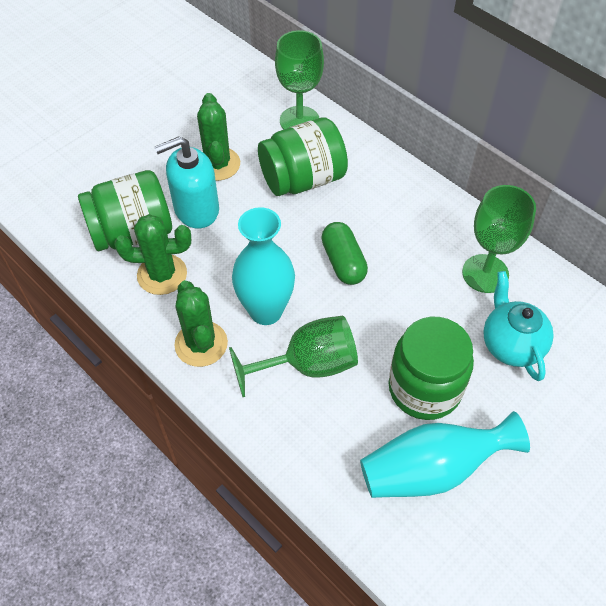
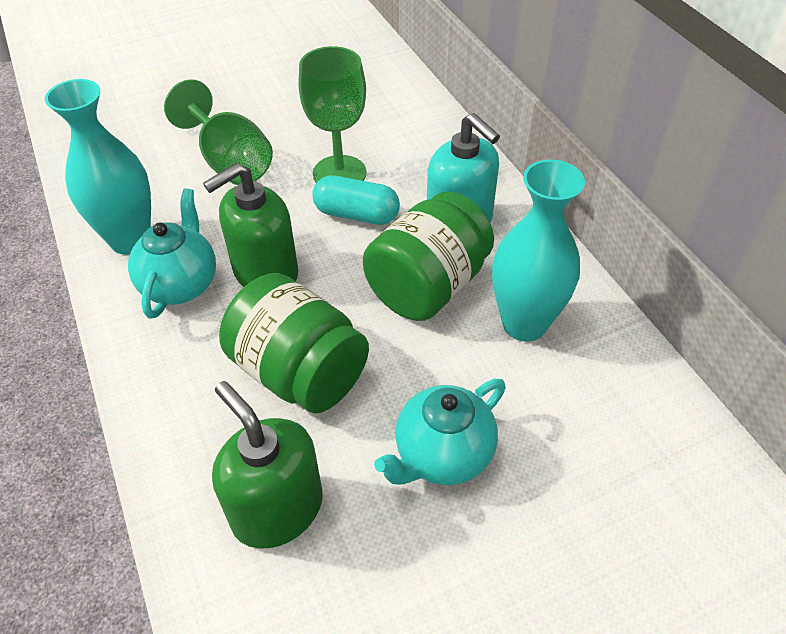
green cactus: 3 -> 0
green capsule: 1 -> 0
green goblet: 3 -> 2
green jar: 3 -> 2
green soap dispenser: 0 -> 2
turquoise capsule: 0 -> 1
turquoise teapot: 1 -> 2

